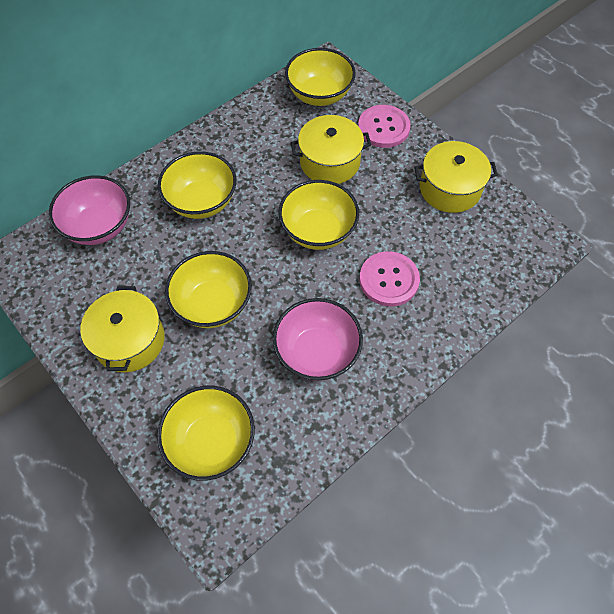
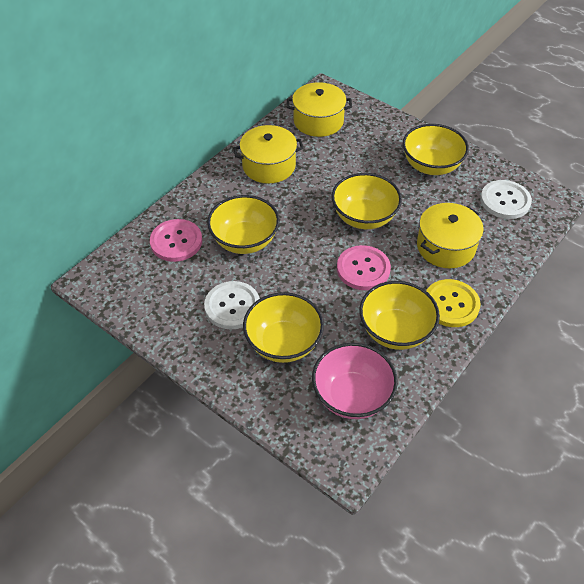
pink bowl: 2 -> 1
white button: 0 -> 2
yellow button: 0 -> 1

